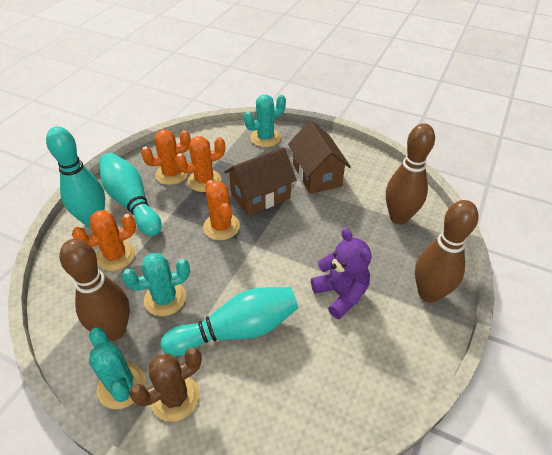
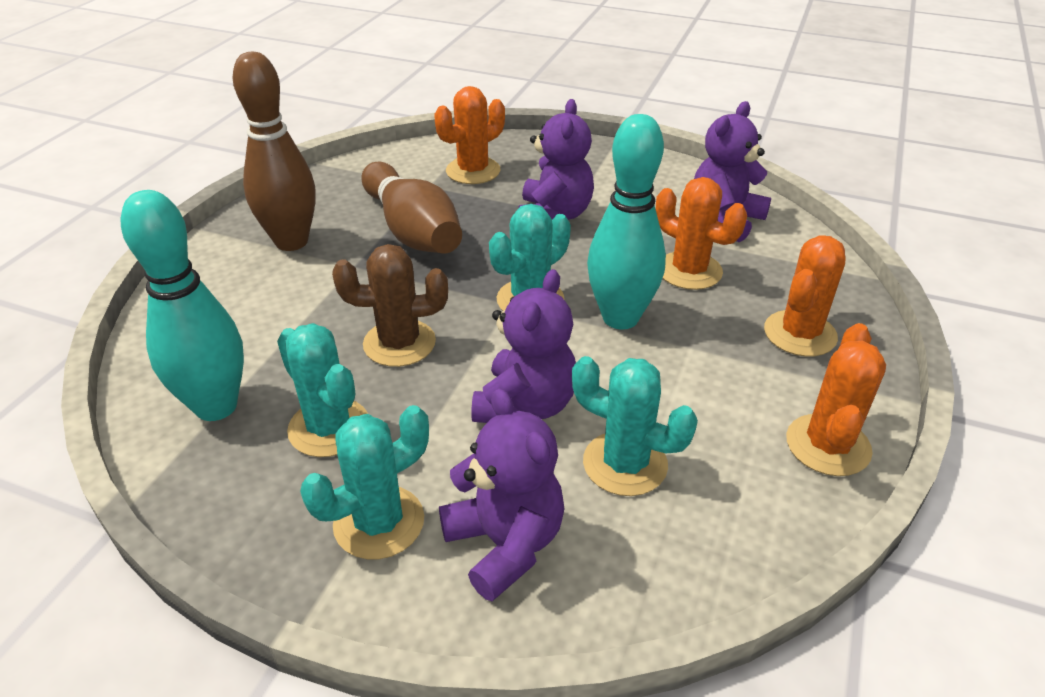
brown bowling pin: 3 -> 2
brown house: 2 -> 0
purple teddy bear: 1 -> 4
turquoise bowling pin: 3 -> 2
turquoise cactus: 3 -> 4

